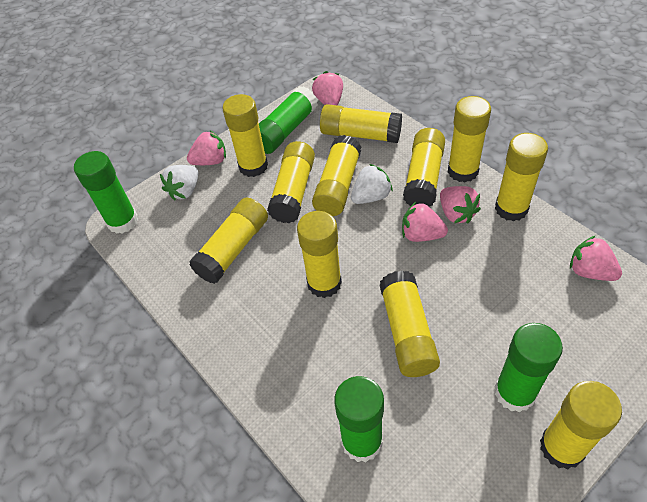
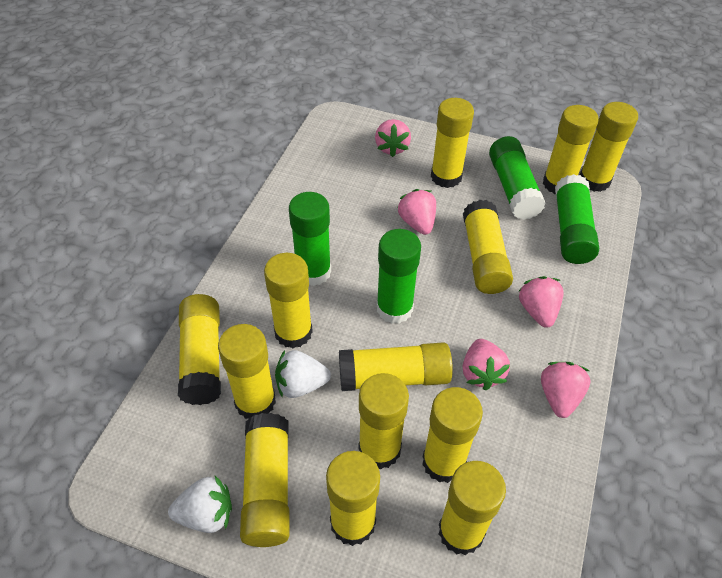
yellow glue stick: 11 -> 13

